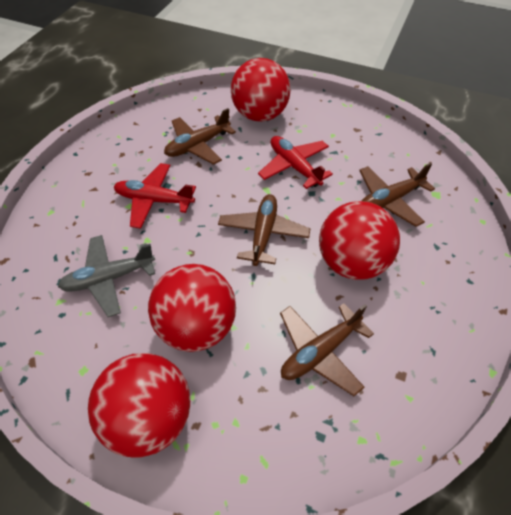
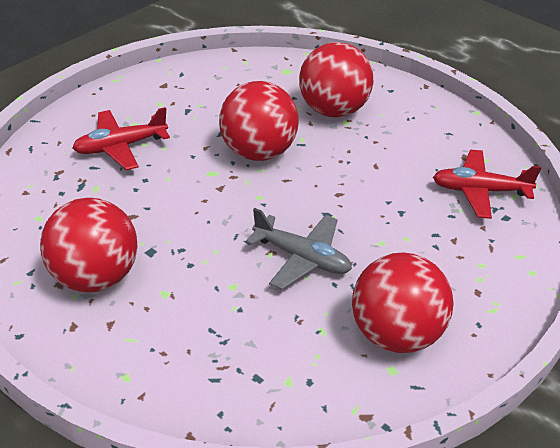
brown plane: 4 -> 0

